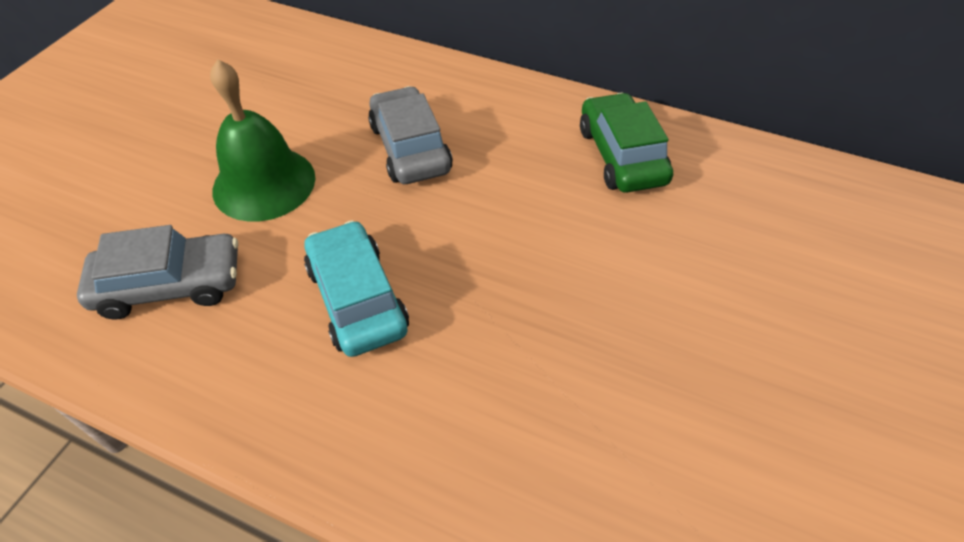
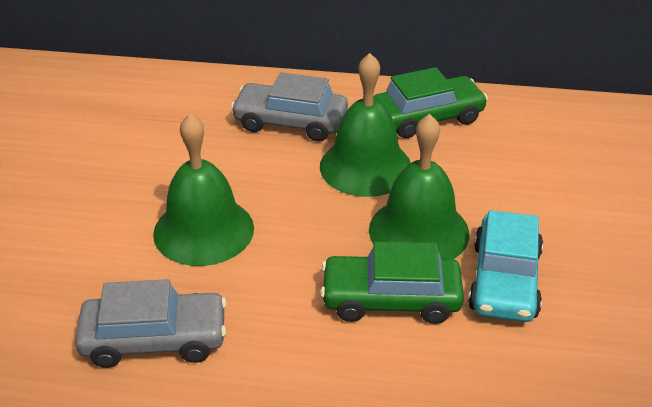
green bell: 1 -> 3
green car: 1 -> 2

